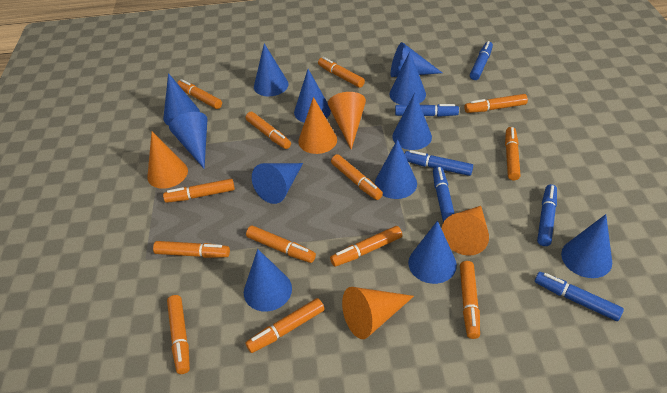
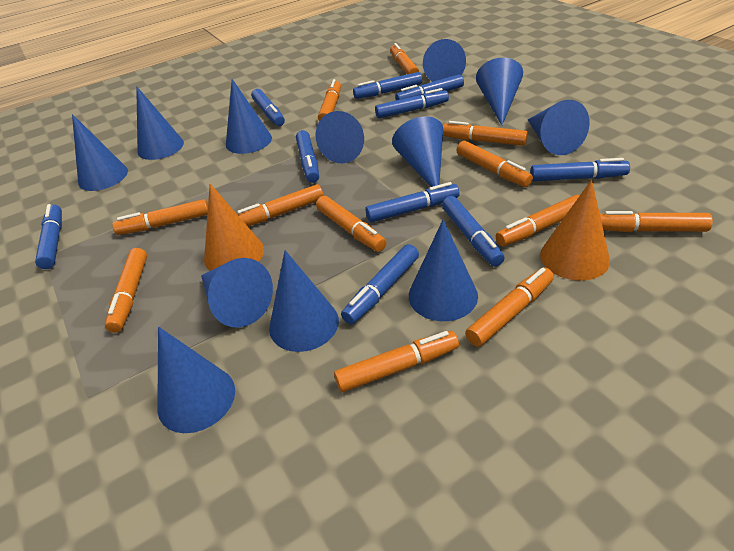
blue marker: 6 -> 10
orange cone: 5 -> 2
orange marker: 13 -> 12

